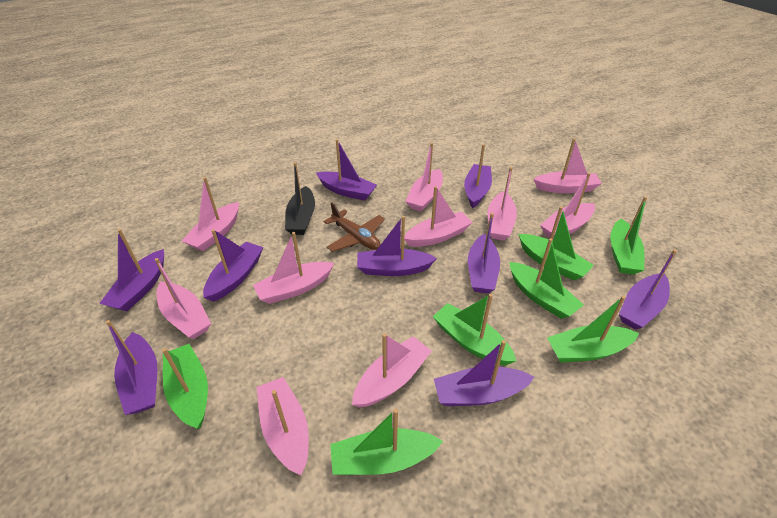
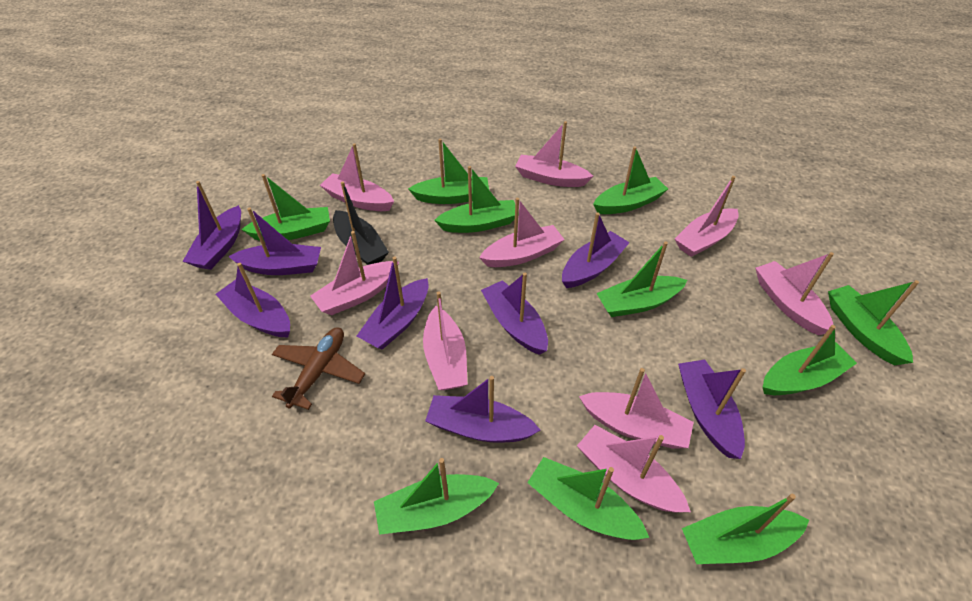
green boat: 7 -> 10
pink boat: 10 -> 9
purple boat: 9 -> 8

